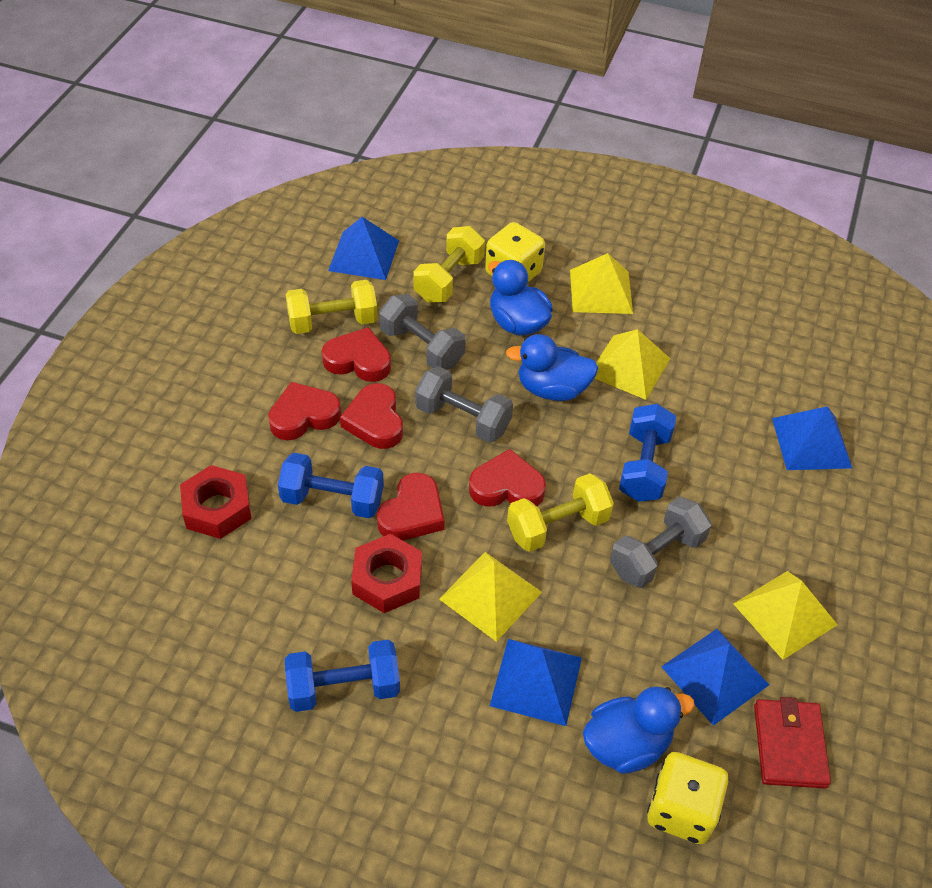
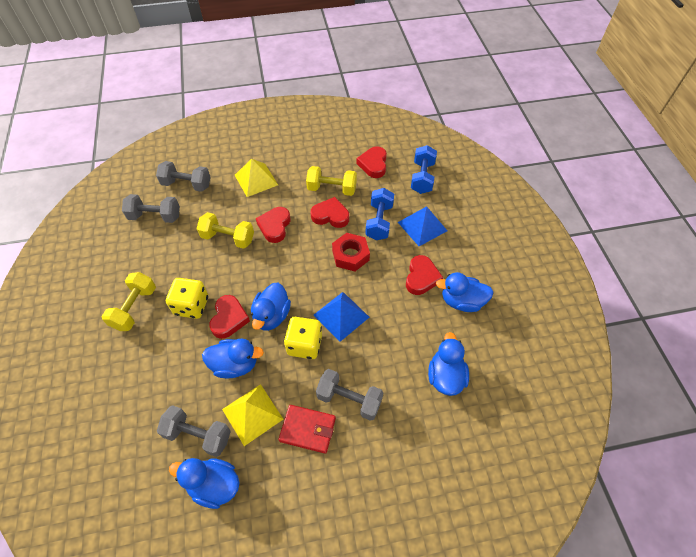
blue duck: 3 -> 5
blue dumbbell: 3 -> 2
blue pyramid: 4 -> 2
grey dumbbell: 3 -> 4
red nut: 2 -> 1
yellow pyramid: 4 -> 2

